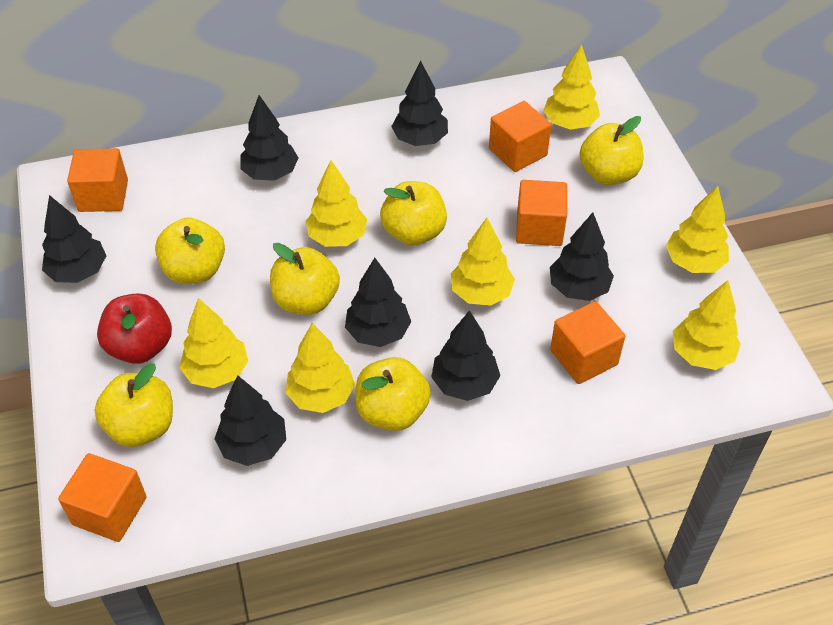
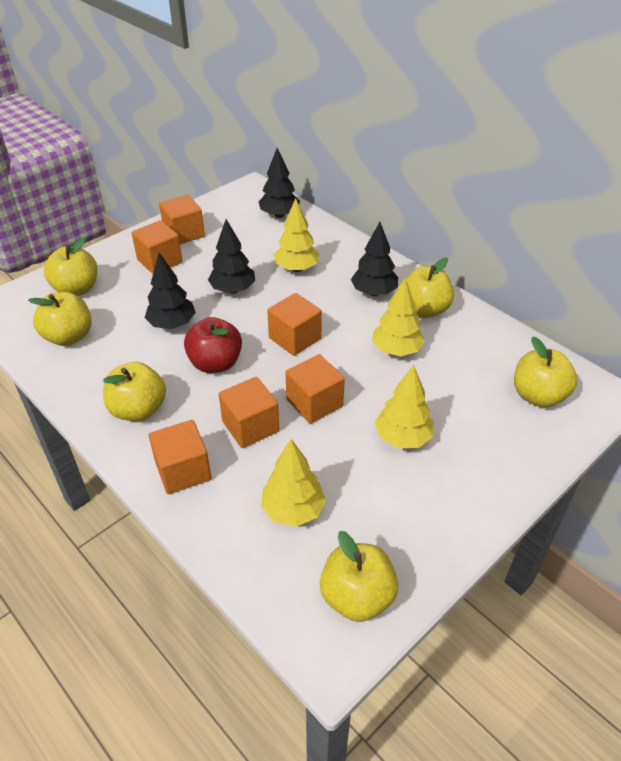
black tree: 7 -> 4
orange cube: 5 -> 6
yellow tree: 7 -> 4

